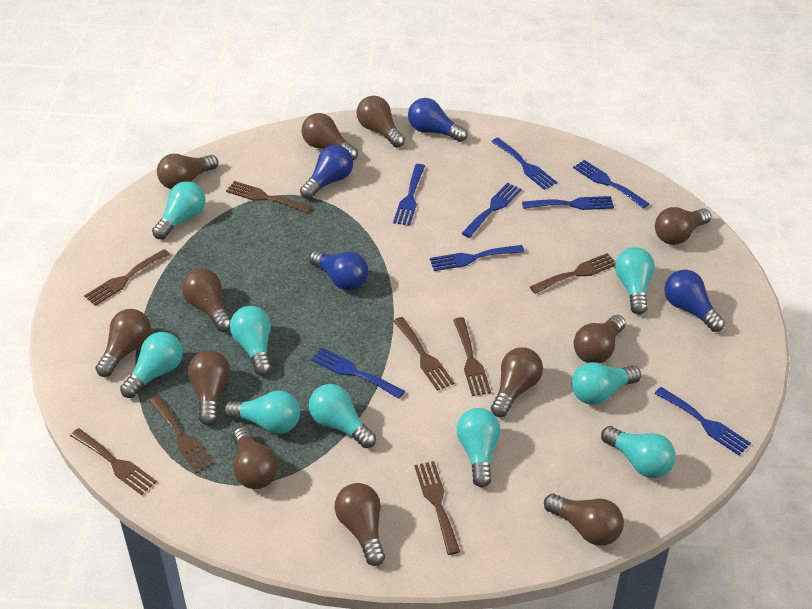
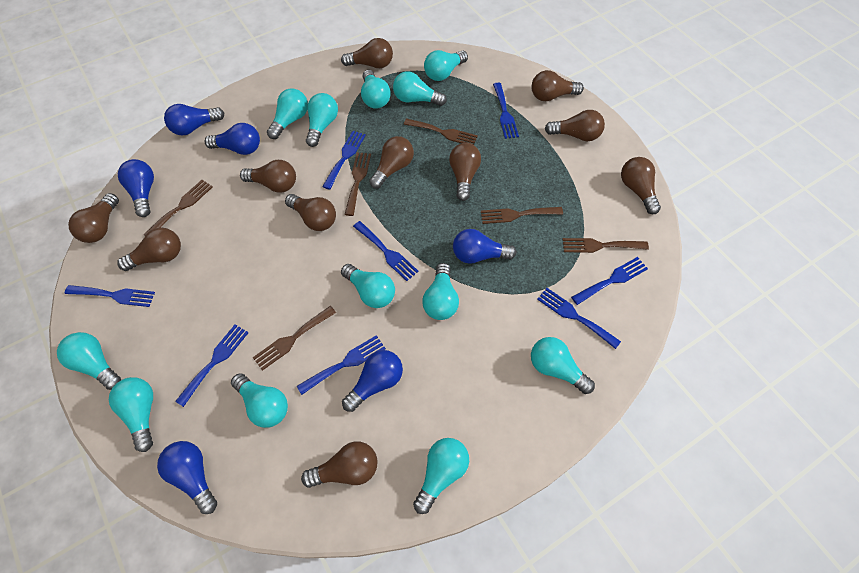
blue light bulb: 4 -> 6
brown fork: 8 -> 6
brown light bulb: 12 -> 11
turquoise light bulb: 9 -> 12

